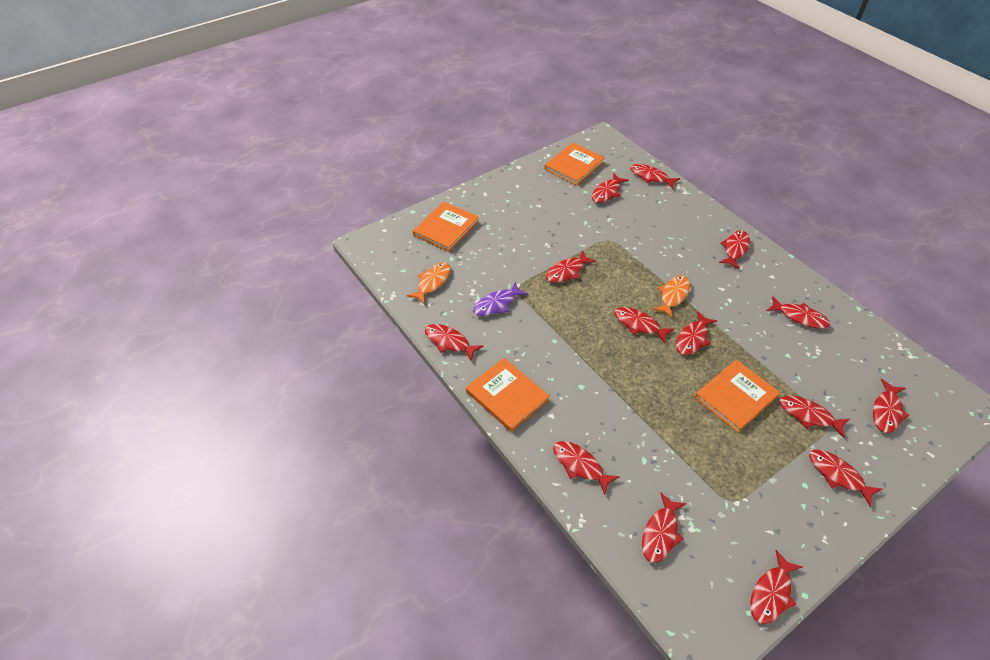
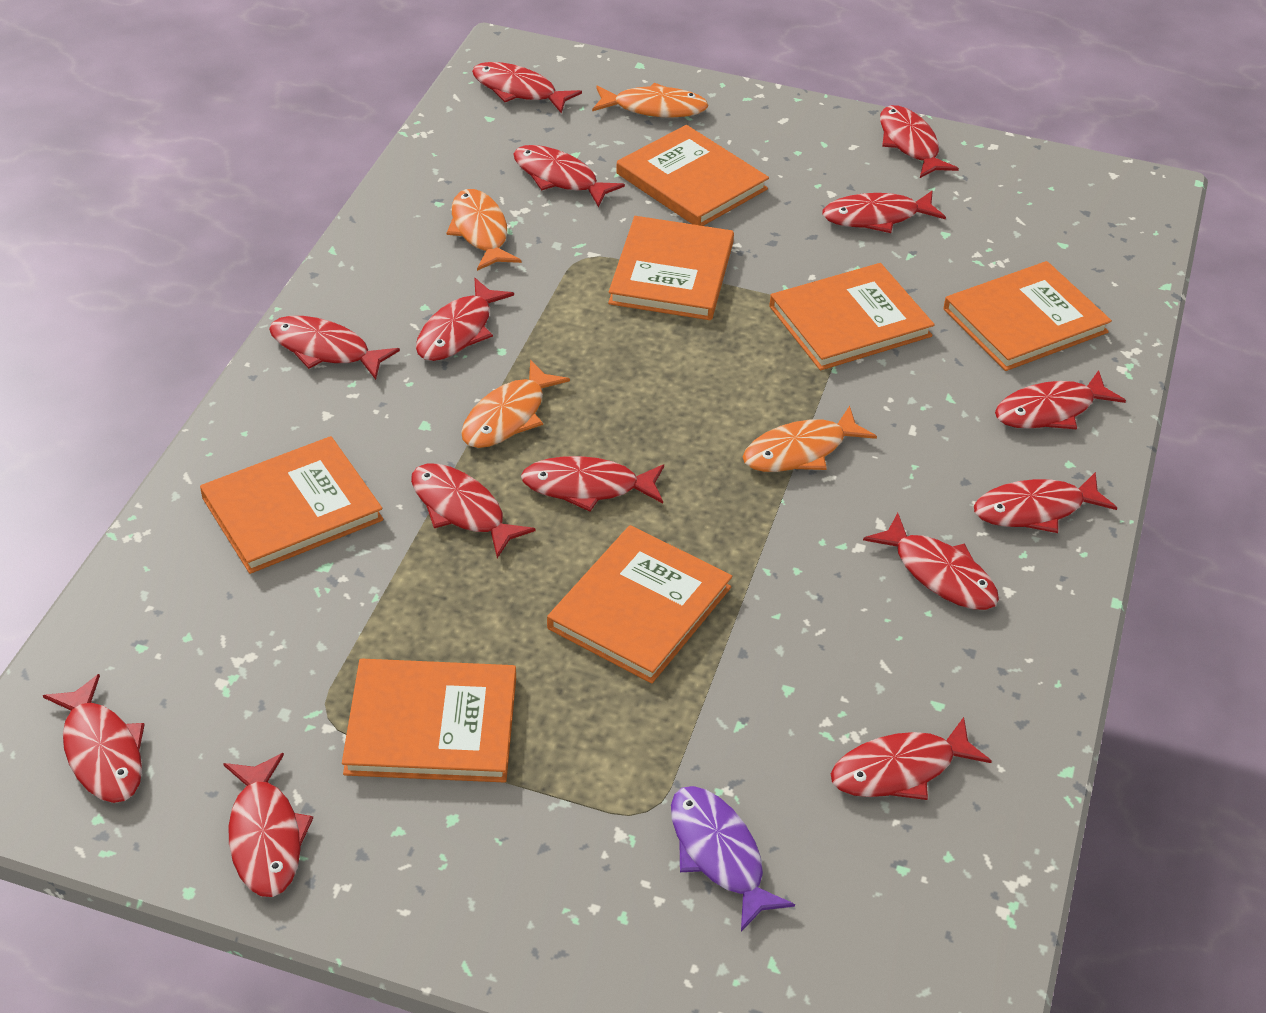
orange book: 4 -> 7
orange fish: 2 -> 4

